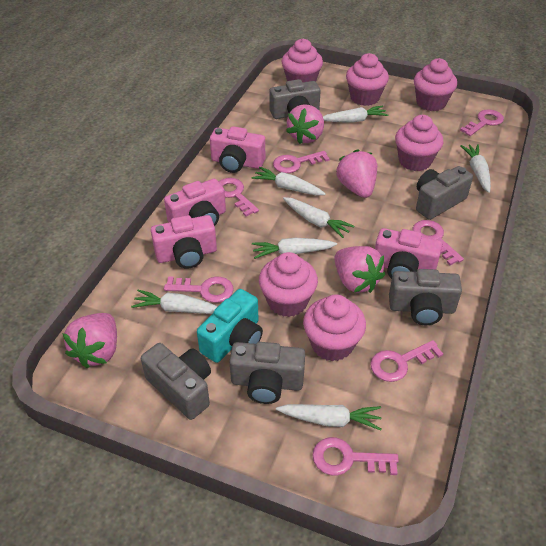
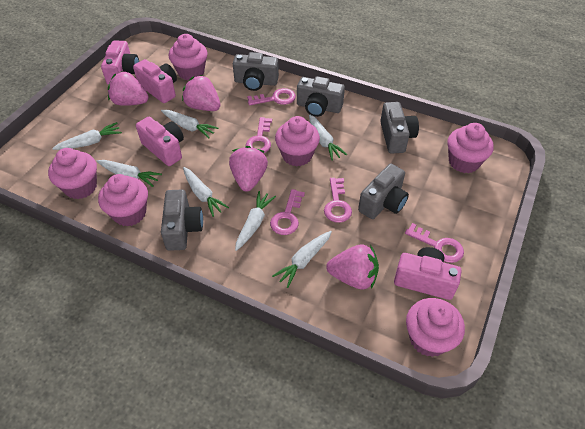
pink key: 7 -> 5
turquoise camera: 1 -> 0

